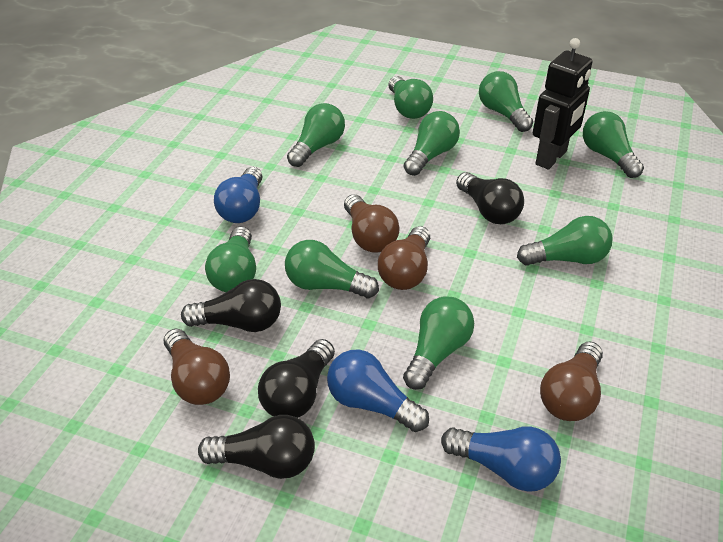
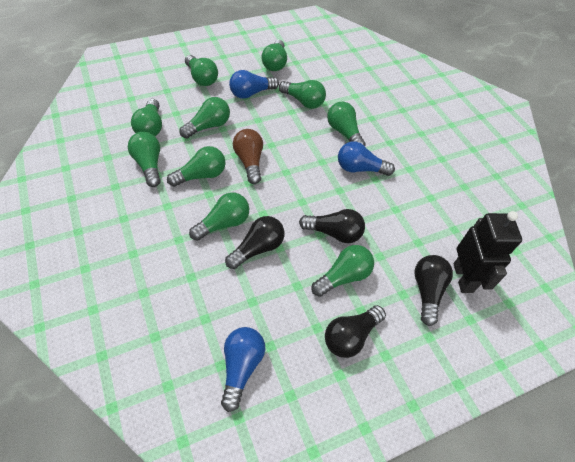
brown light bulb: 4 -> 1
green light bulb: 9 -> 10

